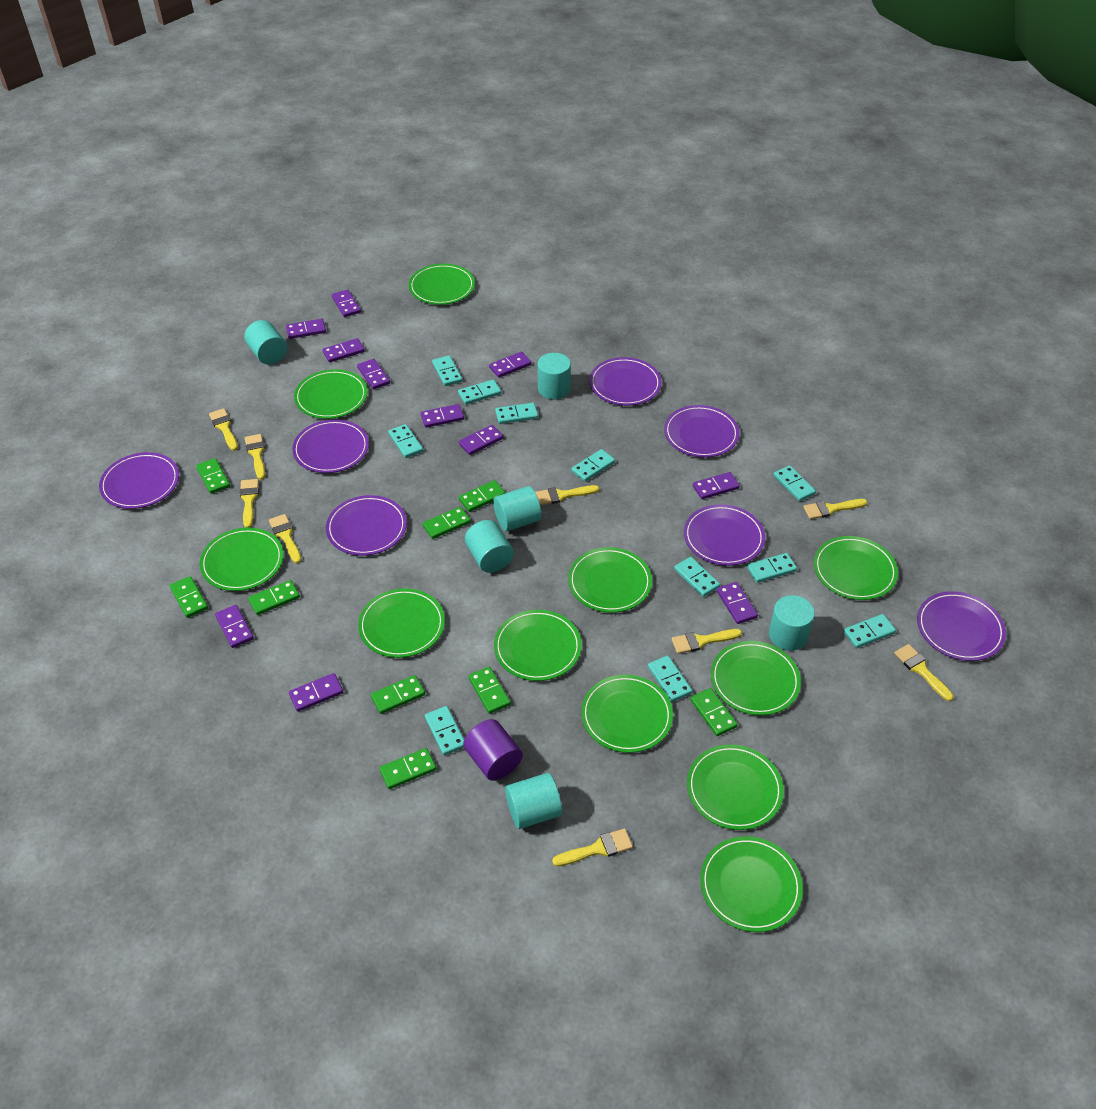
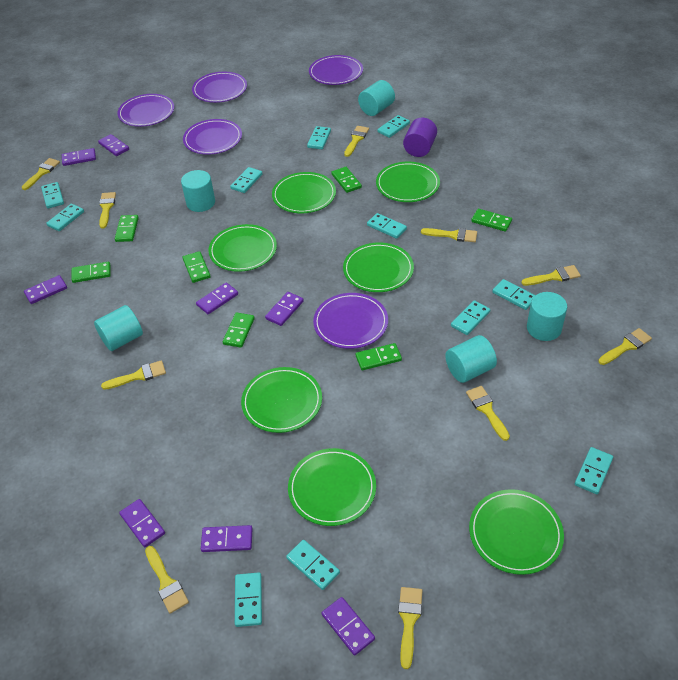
green domino: 9 -> 7
green plate: 11 -> 7
purple domino: 11 -> 8
purple plate: 7 -> 5
turquoise cylinder: 6 -> 5
yellow brush: 9 -> 10

